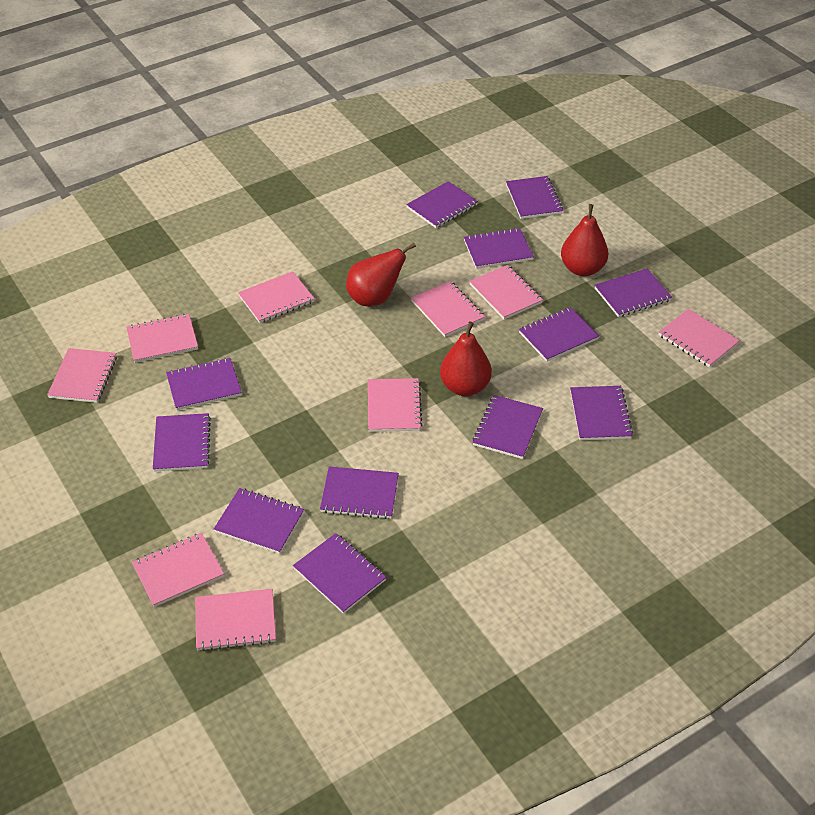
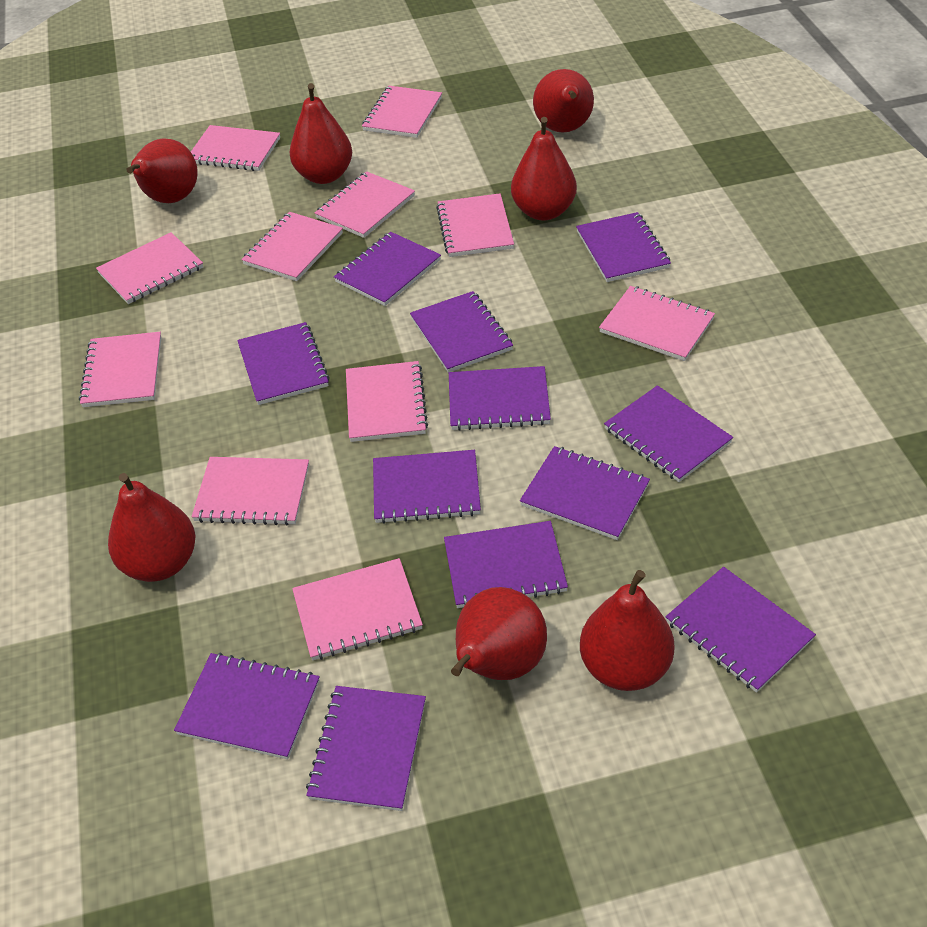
pink notebook: 9 -> 11
red pear: 3 -> 7

